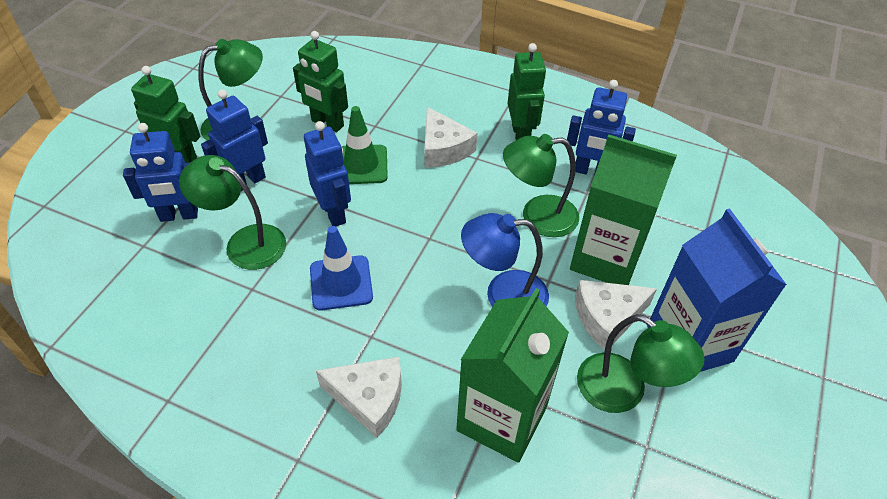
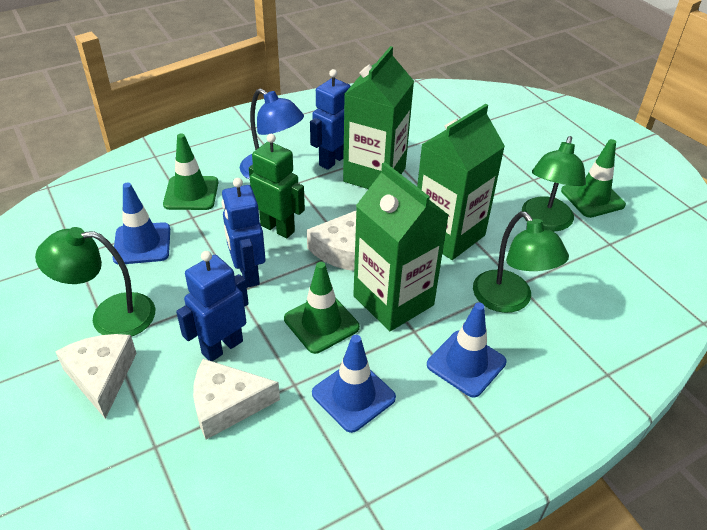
blue carton: 1 -> 0
blue robot: 4 -> 3
blue traffic cone: 1 -> 3
green carton: 2 -> 3
green lamp: 4 -> 3
green robot: 3 -> 1
green traffic cone: 1 -> 3

